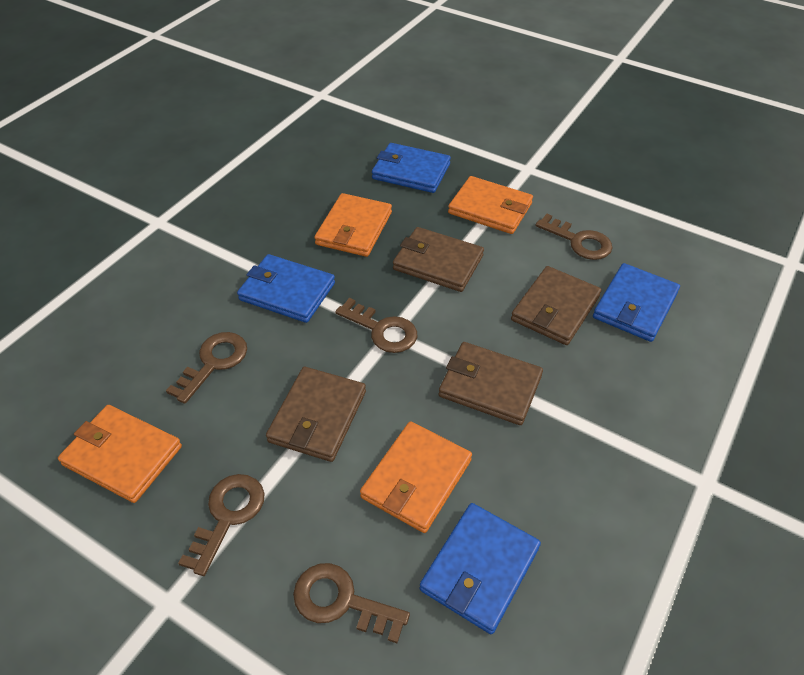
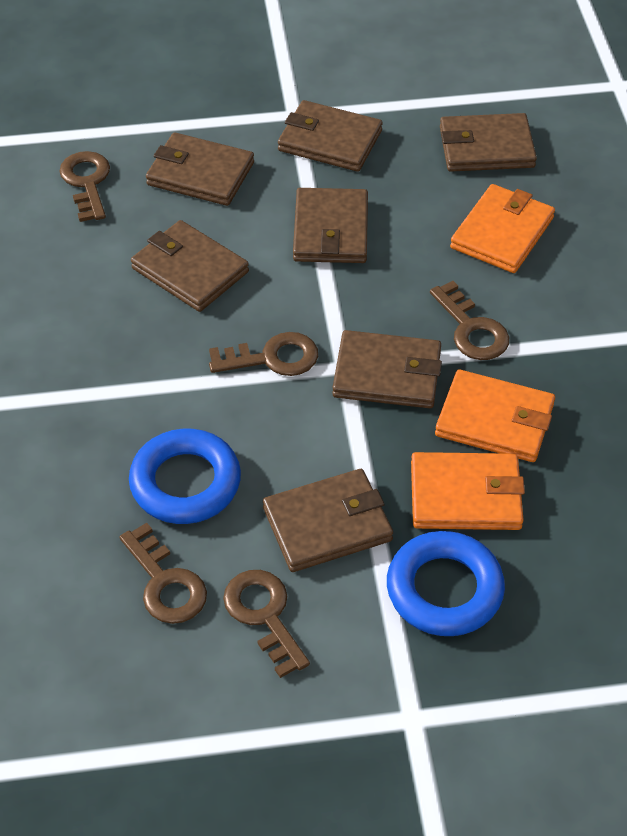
blue ring: 0 -> 2
blue wallet: 4 -> 0
brown wallet: 4 -> 7
orange wallet: 4 -> 3

